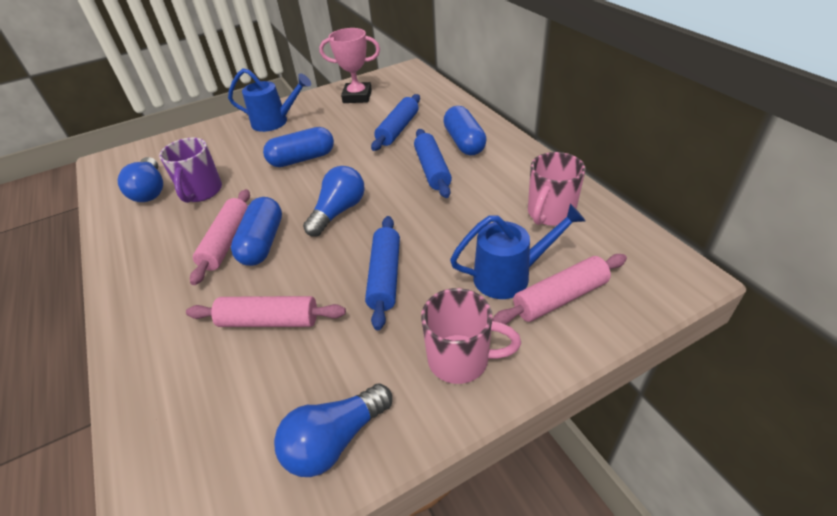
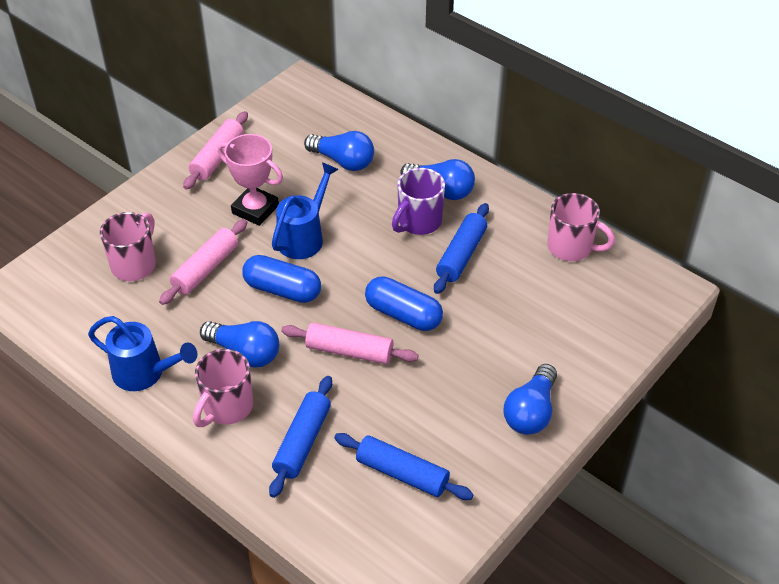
blue capsule: 3 -> 2
blue light bulb: 3 -> 4
pink mug: 2 -> 3

